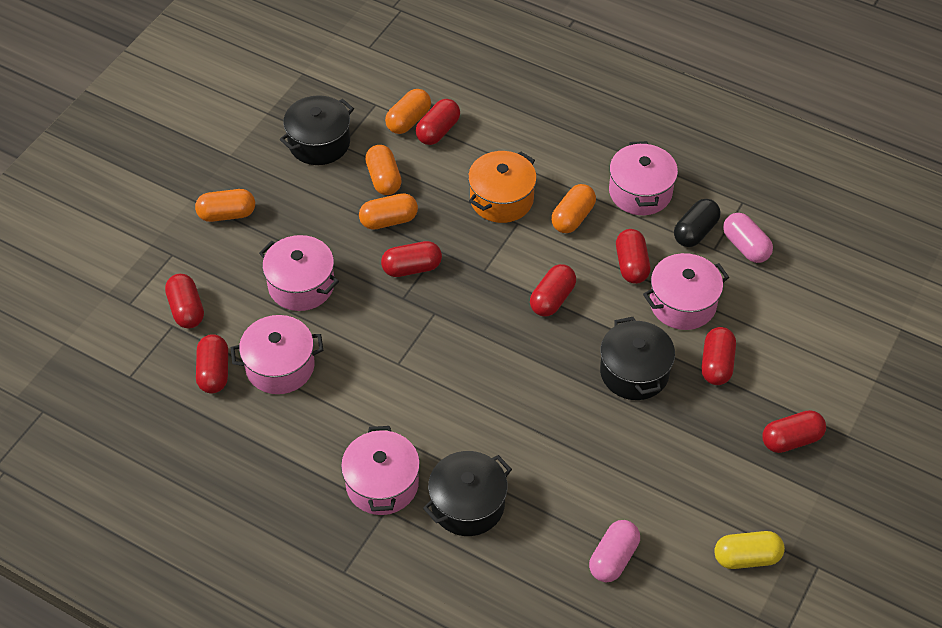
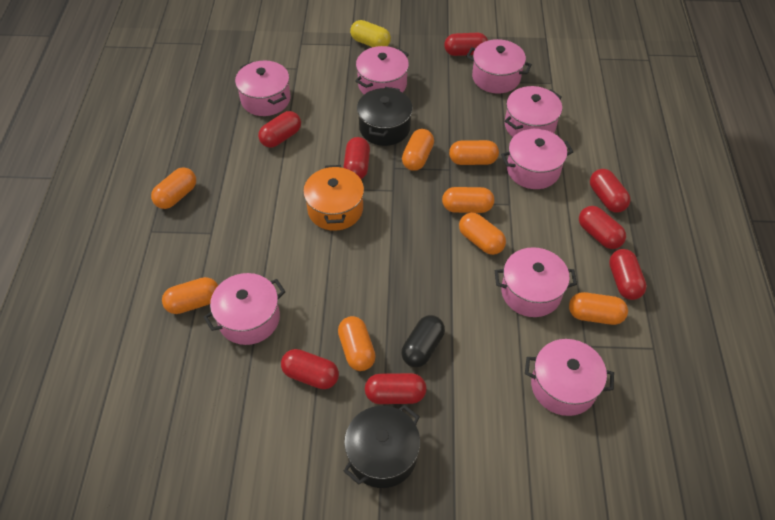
black pot: 3 -> 2
orange capsule: 5 -> 8
pink capsule: 2 -> 0
pink pot: 5 -> 8

